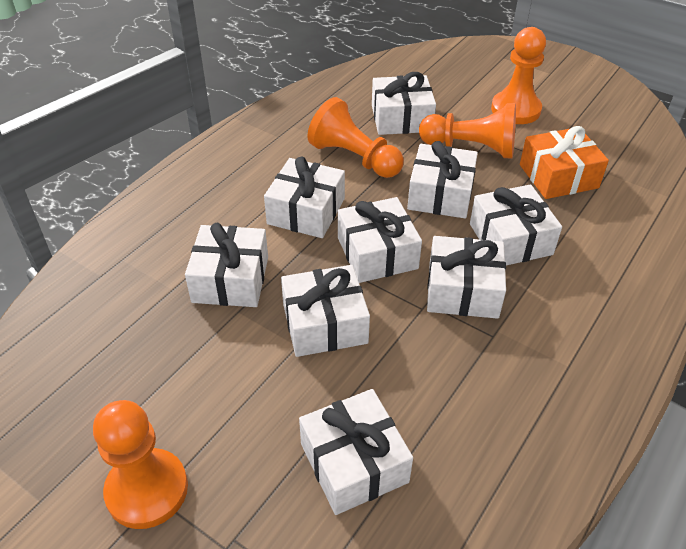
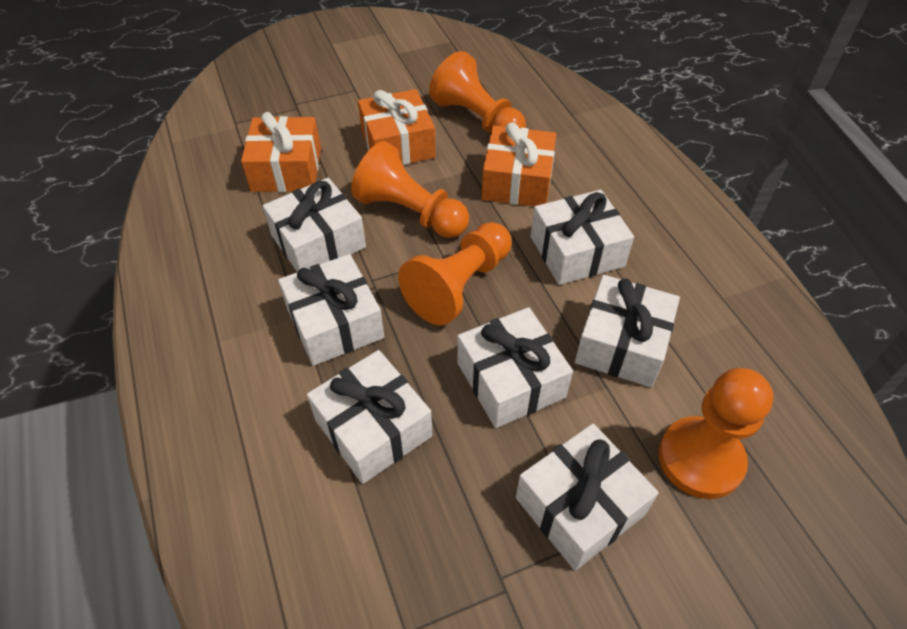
orange gift: 1 -> 3
white gift: 9 -> 7

